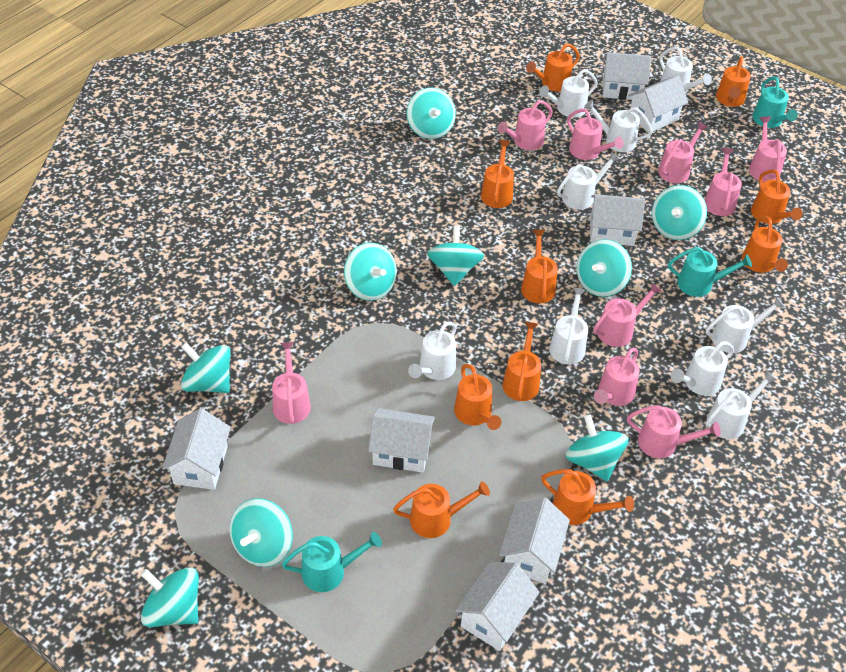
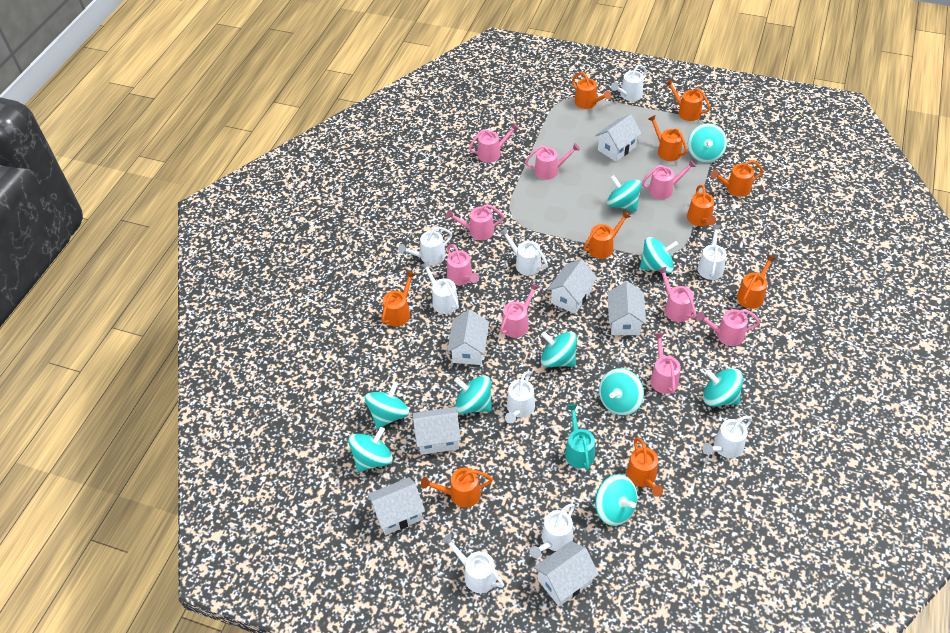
turquoise spinning top: 9 -> 10
turquoise watering can: 3 -> 1

